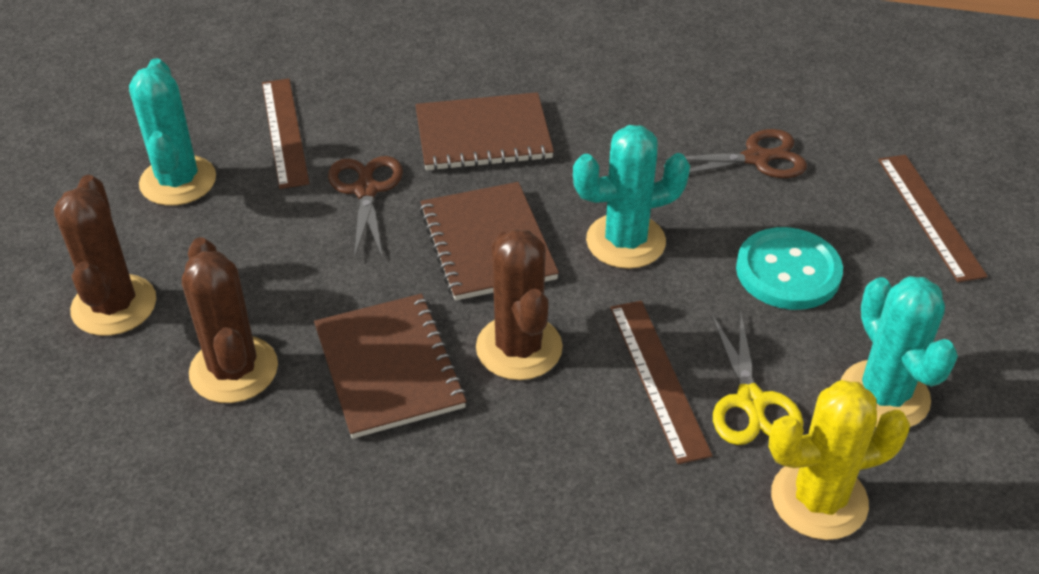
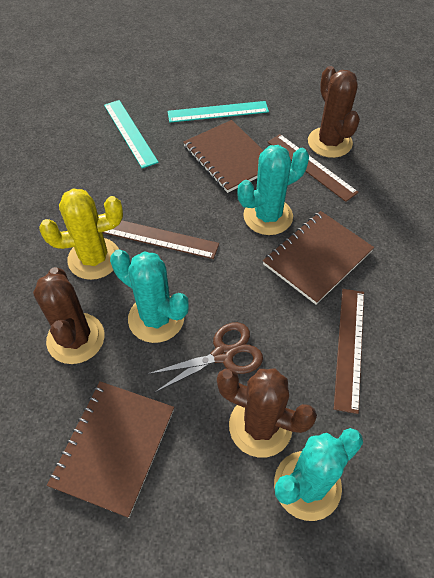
brown scissors: 2 -> 1
turquoise button: 1 -> 0
turquoise ruler: 0 -> 2
yellow scissors: 1 -> 0

